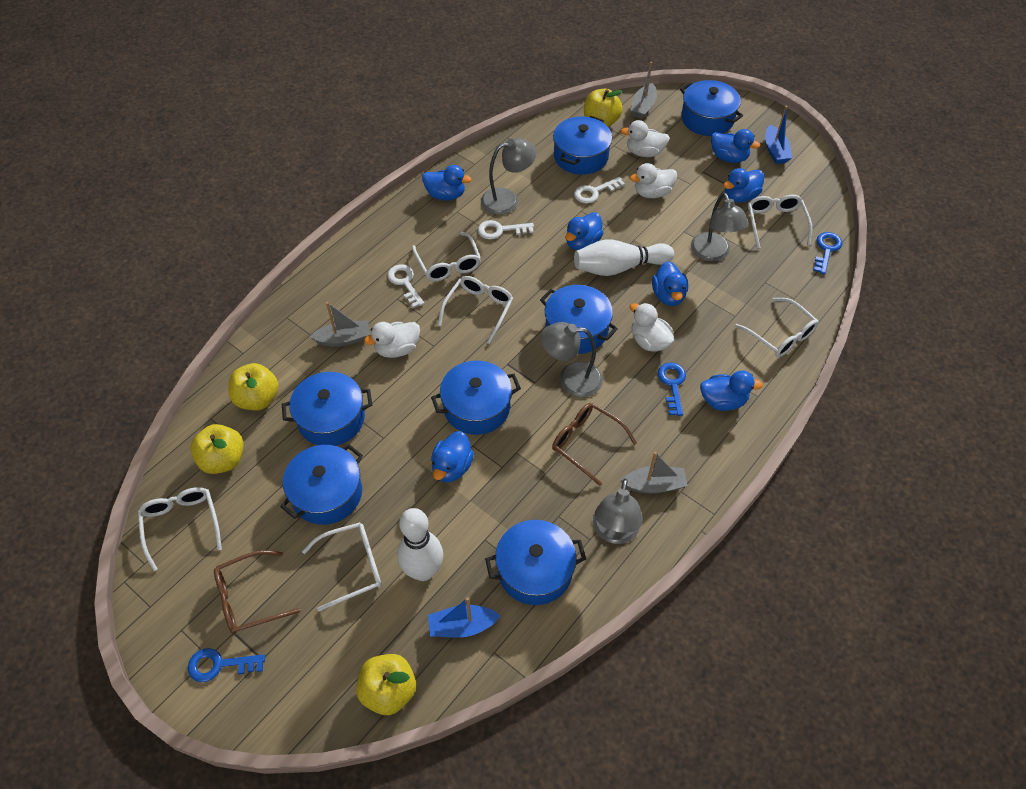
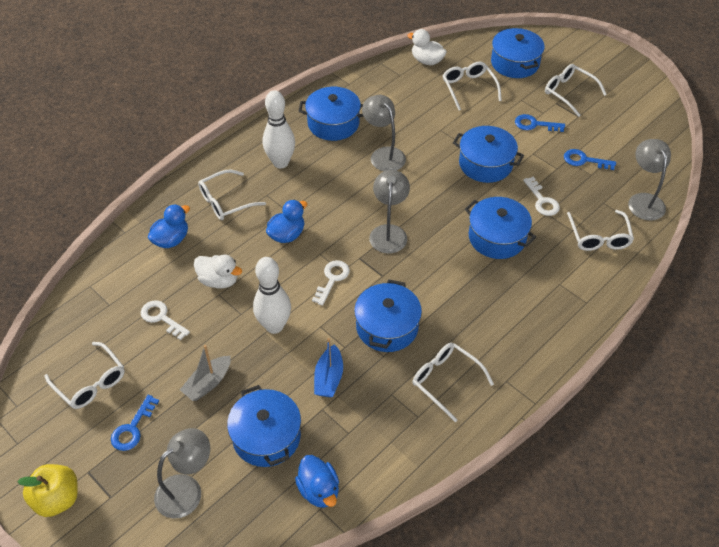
blue boat: 2 -> 1
blue duck: 7 -> 3
blue pot: 7 -> 6
brown glasses: 2 -> 0
grey boat: 3 -> 1
white duck: 4 -> 2
yellow apple: 4 -> 1

